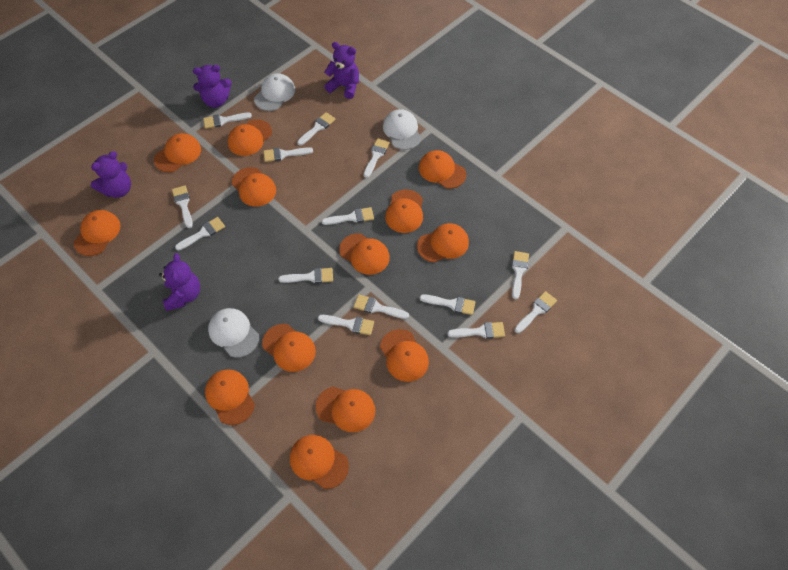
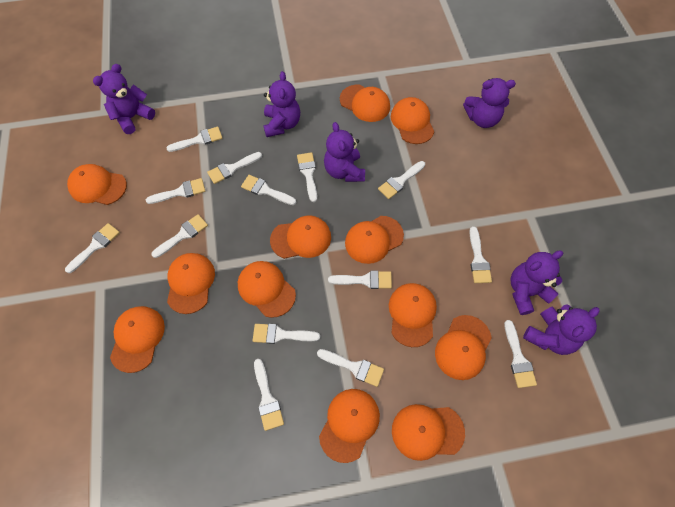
orange cap: 13 -> 12
purple teddy bear: 4 -> 6
white cap: 3 -> 0

